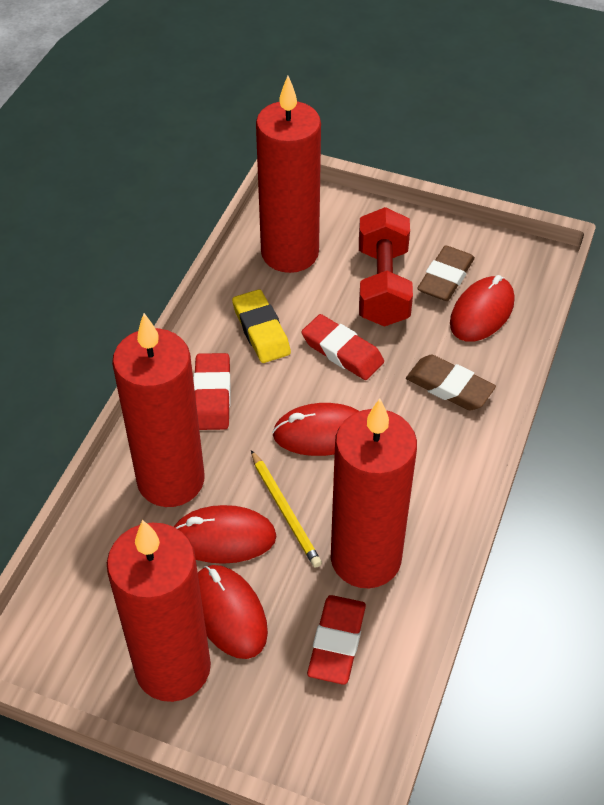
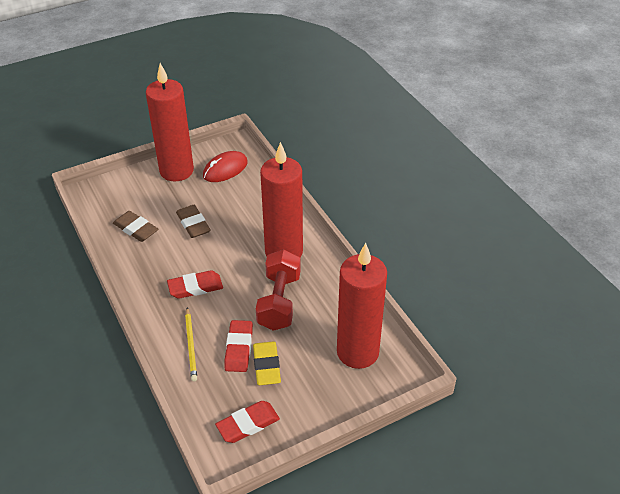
red candle: 4 -> 3
red mouse: 4 -> 1

